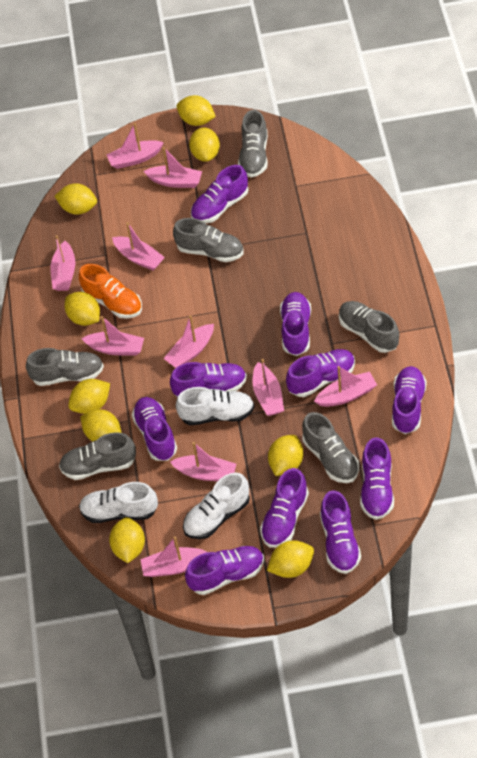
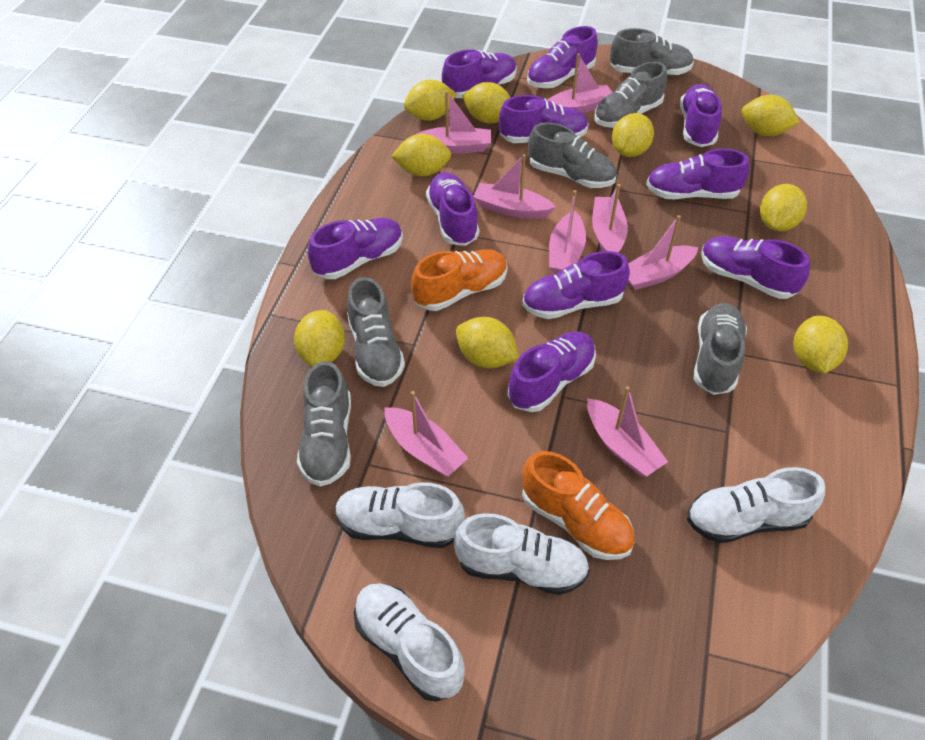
orange shoe: 1 -> 2
pink boat: 10 -> 8
white shoe: 3 -> 4

